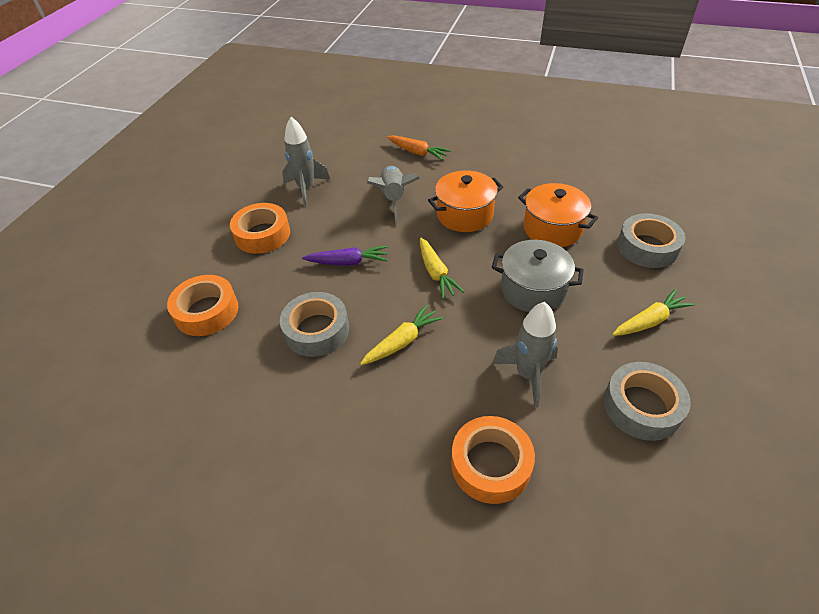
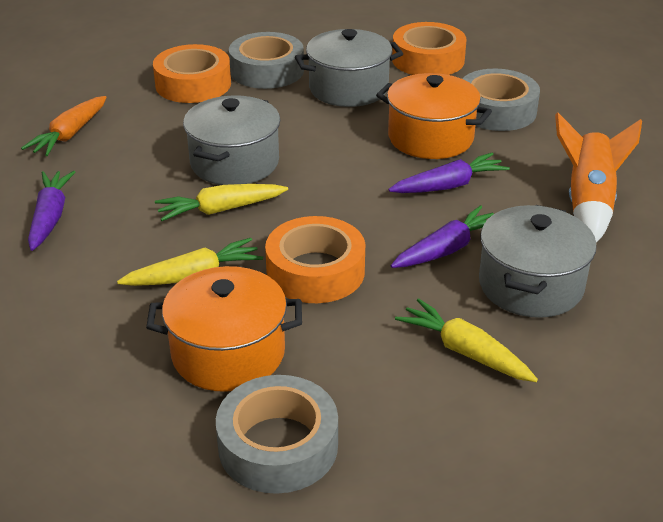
grey pot: 1 -> 3
grey rocket: 3 -> 0
orange rocket: 0 -> 1
purple carrot: 1 -> 3

